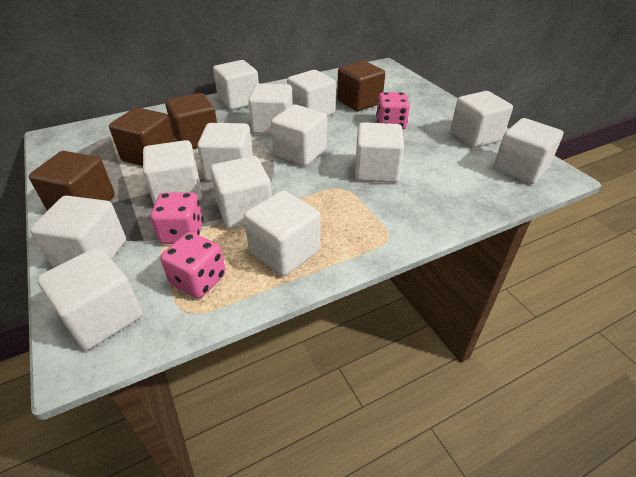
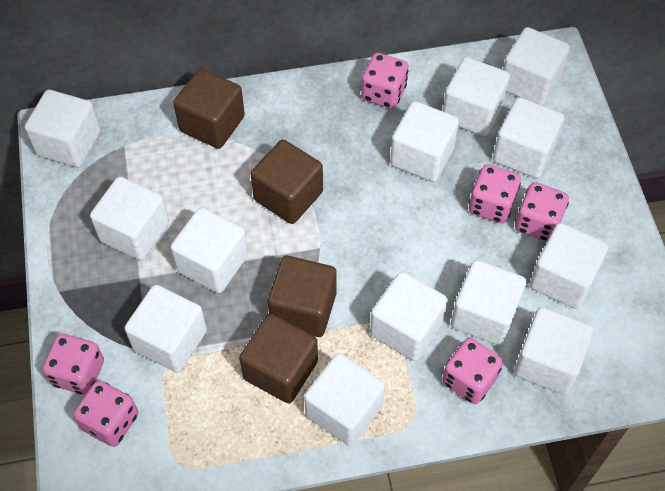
pink dice: 3 -> 6

